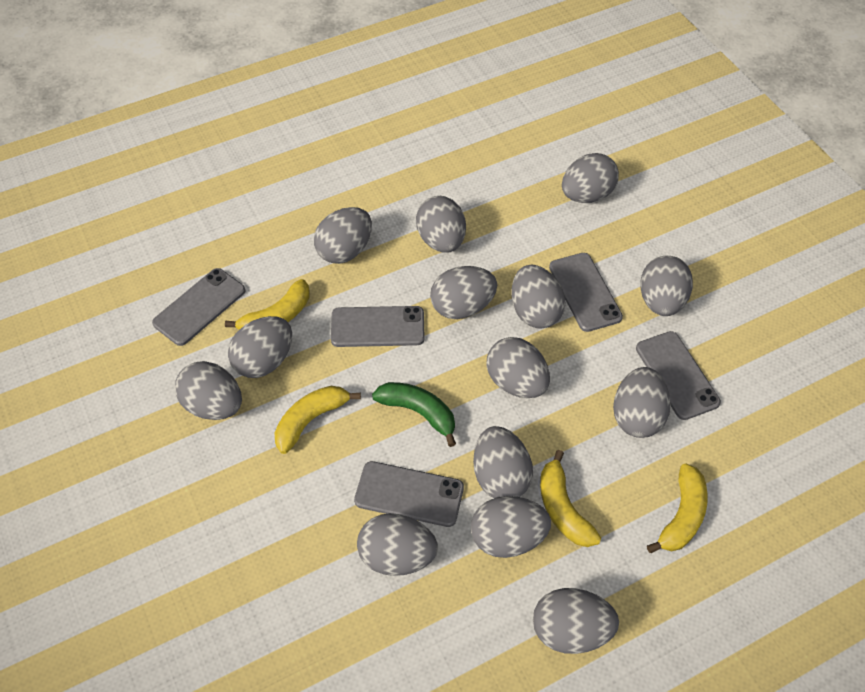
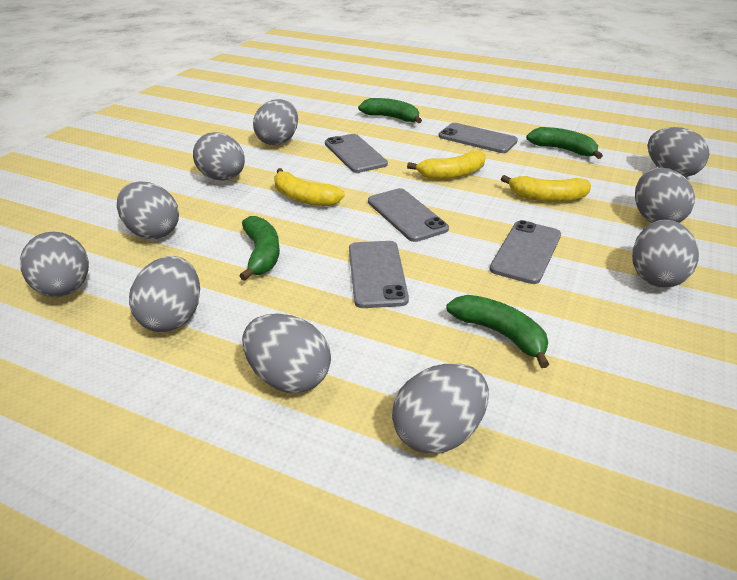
green banana: 1 -> 4
grey egg: 14 -> 10
yellow banana: 4 -> 3

